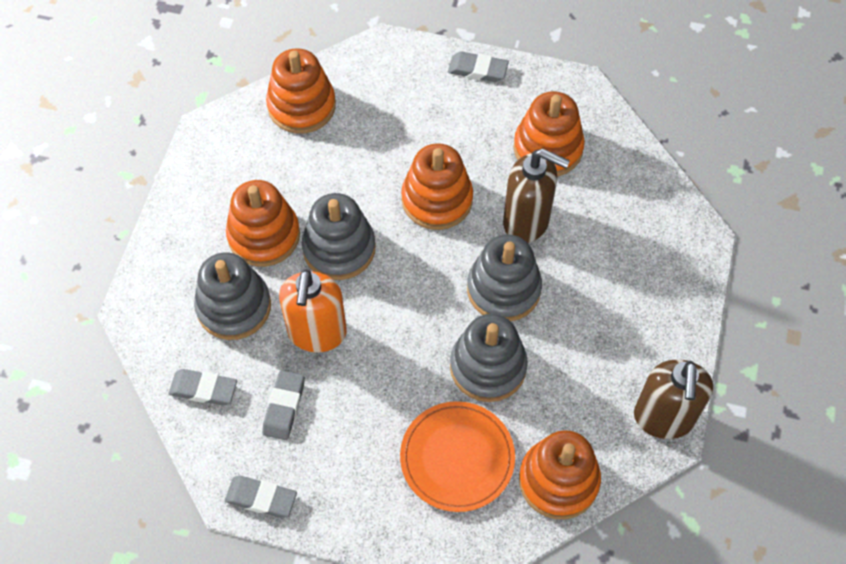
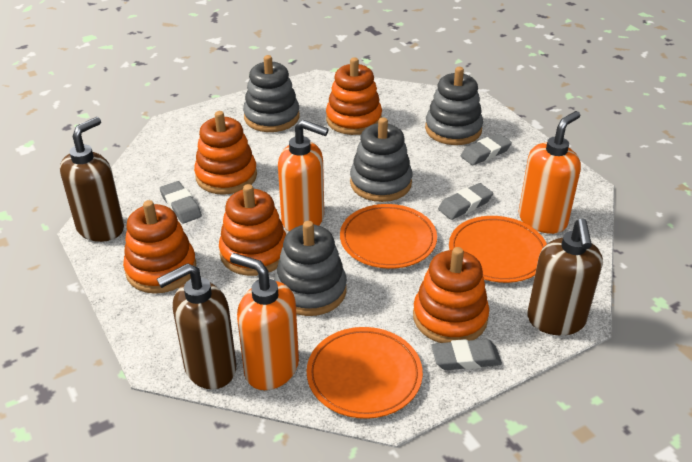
brown soap dispenser: 2 -> 3
orange plate: 1 -> 3
orange soap dispenser: 1 -> 3

